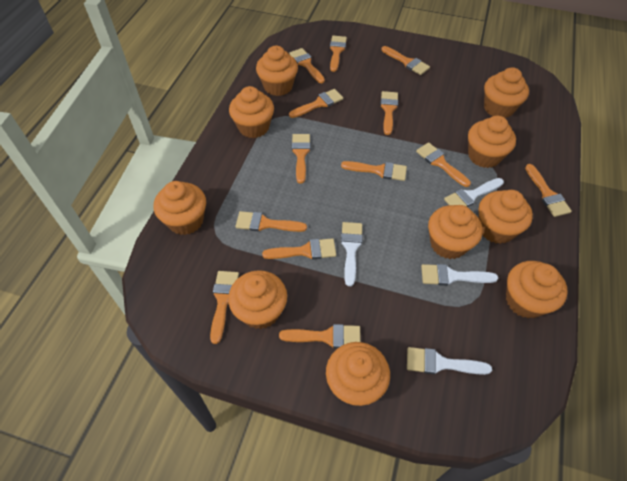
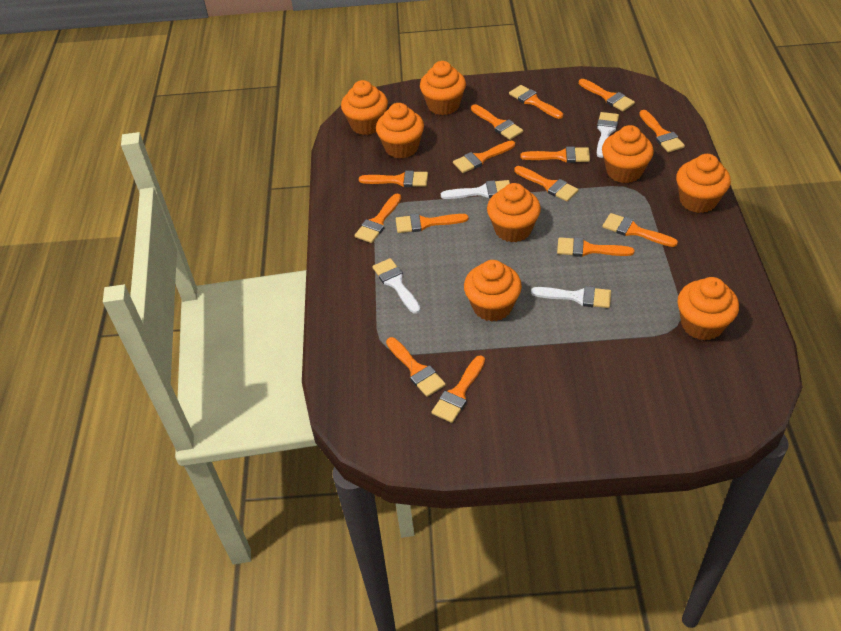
orange brush: 13 -> 14
orange cupcake: 10 -> 8

